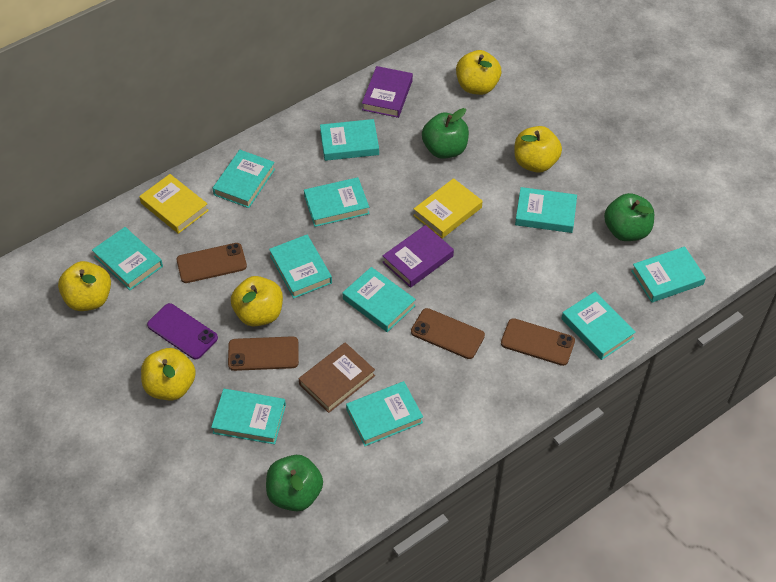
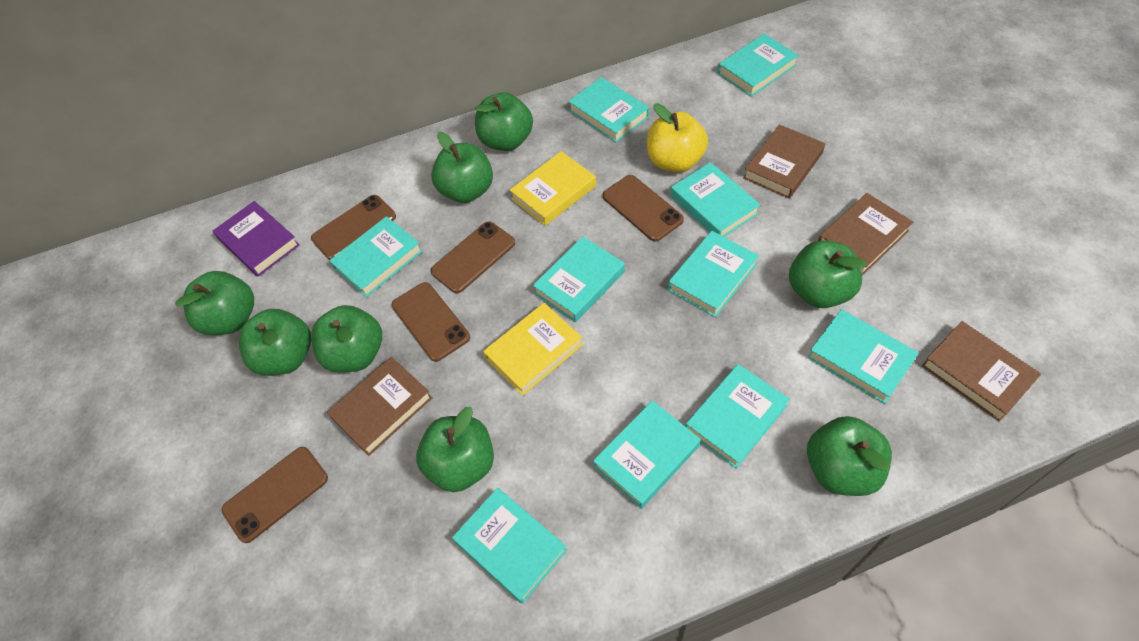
brown book: 1 -> 4
brown phone: 4 -> 5
green apple: 3 -> 8
purple book: 2 -> 1
purple phone: 1 -> 0
turquoise book: 11 -> 10
yellow apple: 5 -> 1

